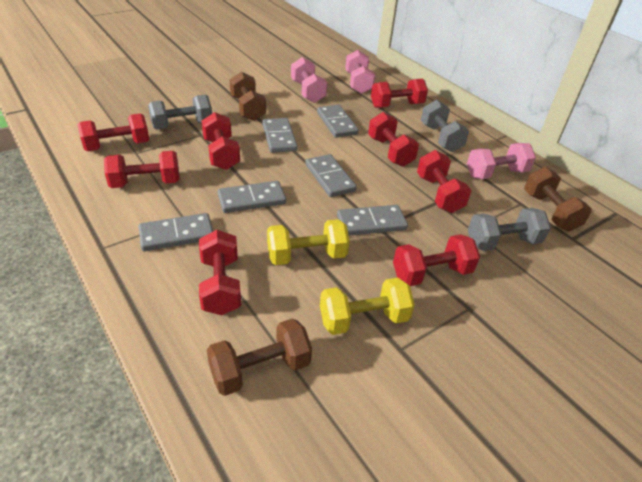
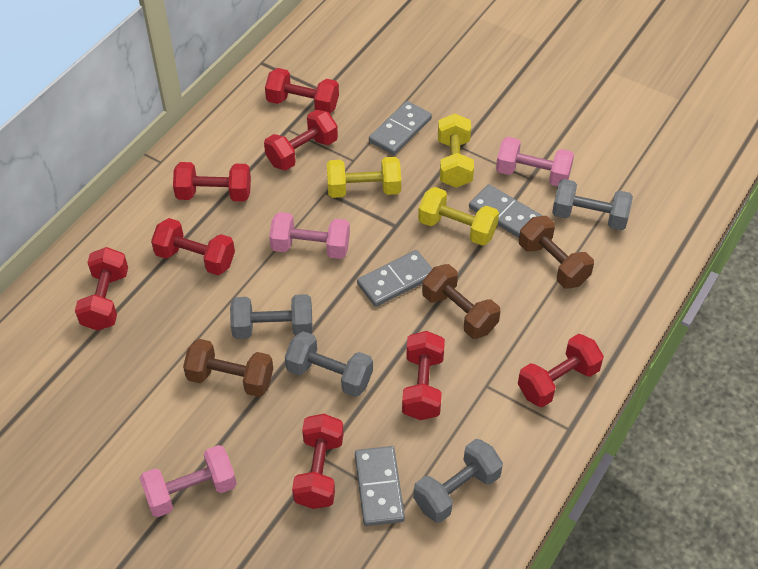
grey domino: 6 -> 4
grey dumbbell: 3 -> 4
yellow dumbbell: 2 -> 3

